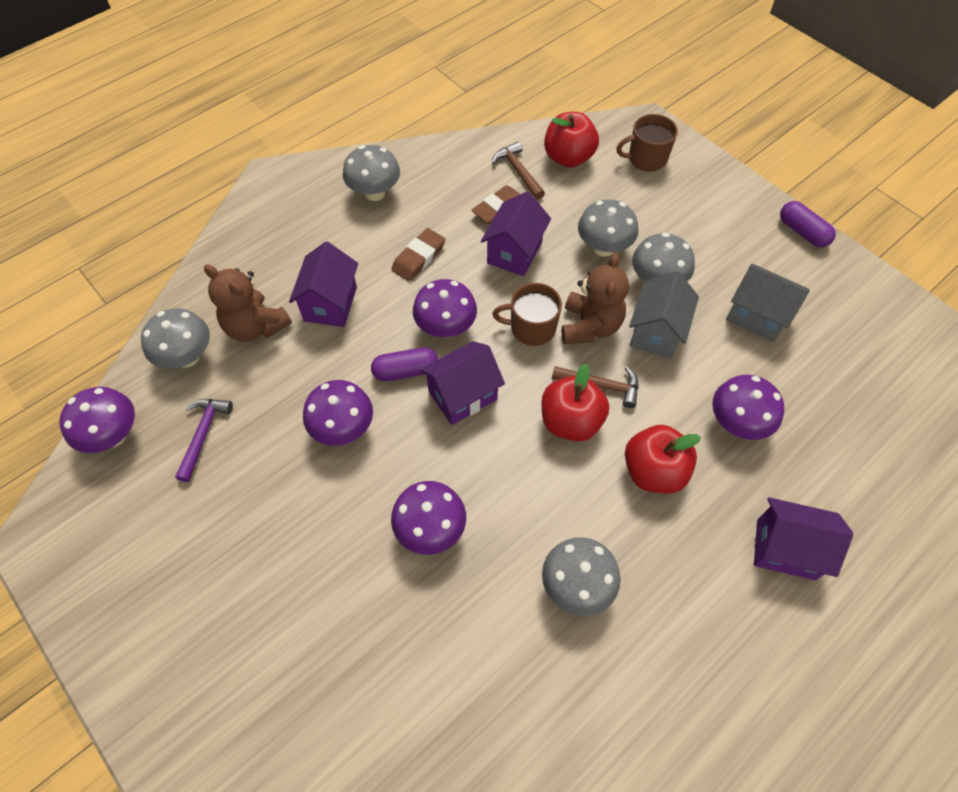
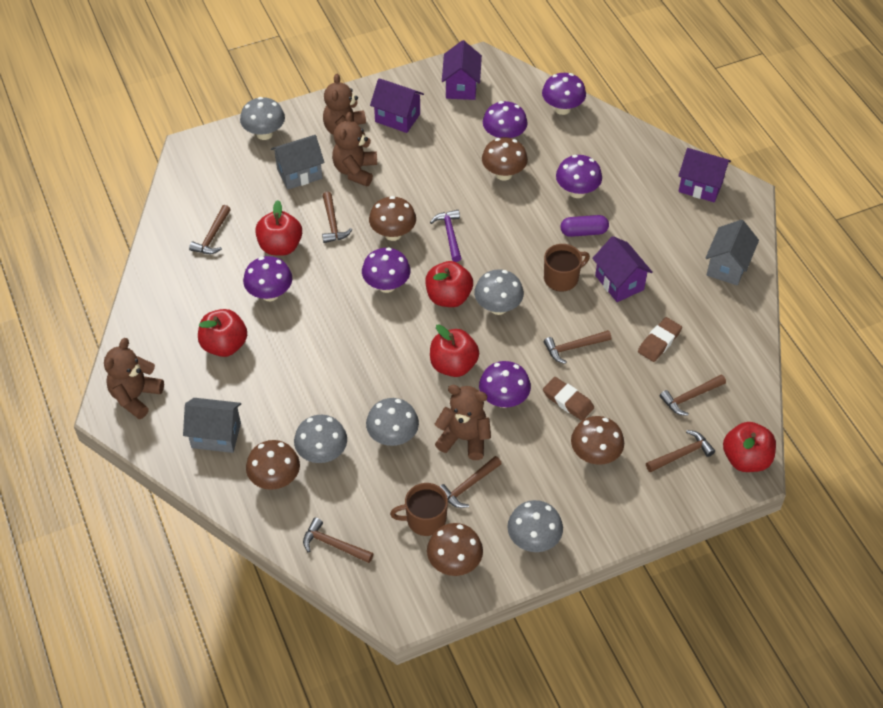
brown hammer: 2 -> 7
brown mushroom: 0 -> 5
brown teddy bear: 2 -> 4
grey house: 2 -> 3
purple capsule: 2 -> 1
purple mushroom: 5 -> 6
red apple: 3 -> 5

